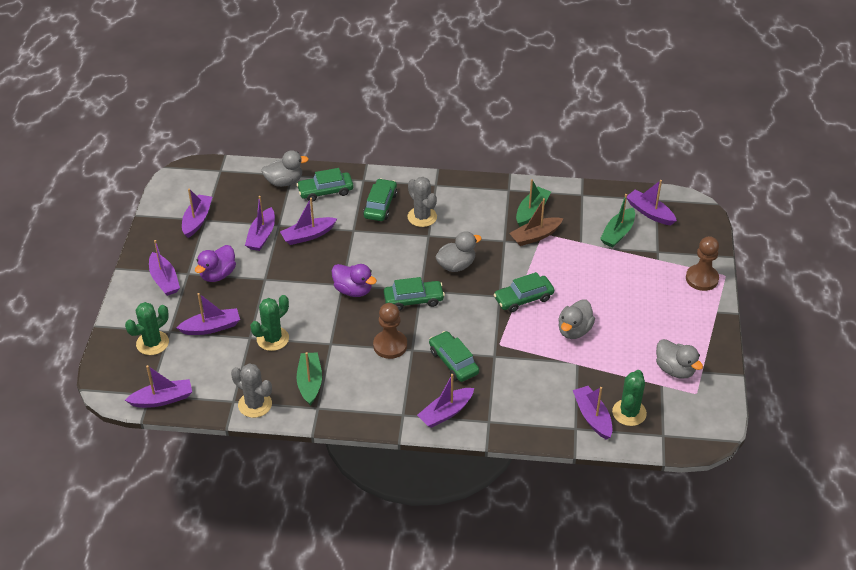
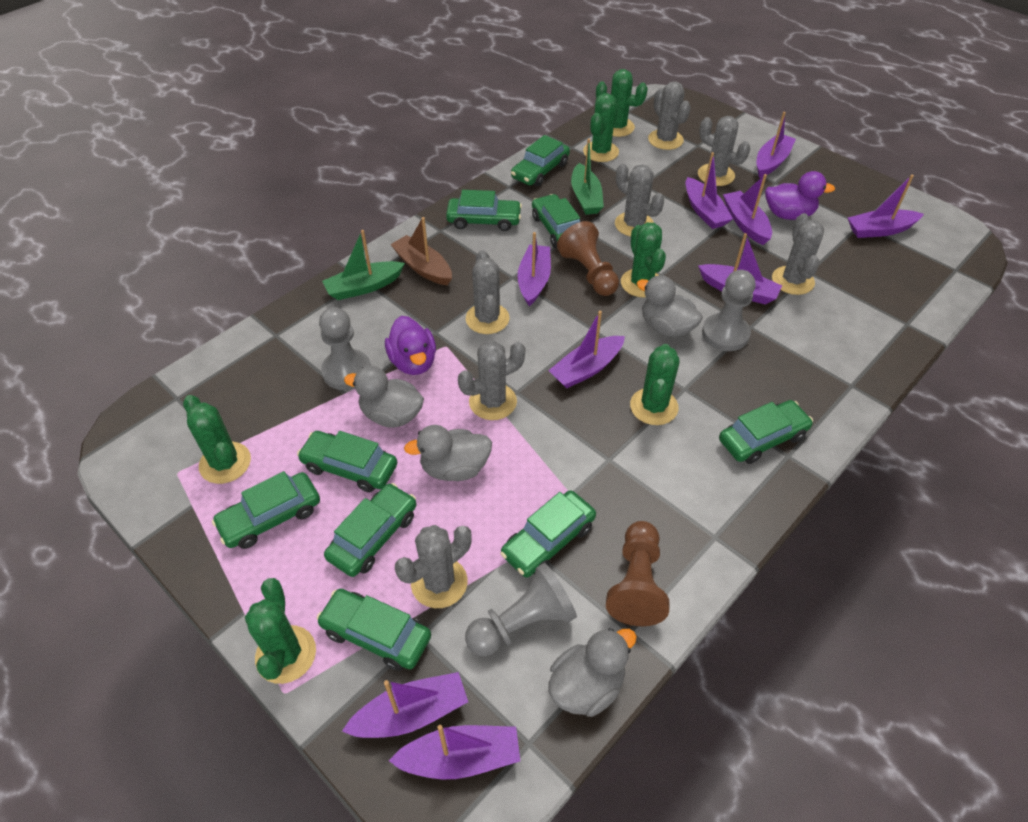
green boat: 3 -> 2
green cactus: 3 -> 6
green car: 5 -> 9
grey cactus: 2 -> 7
grey pawn: 0 -> 3

